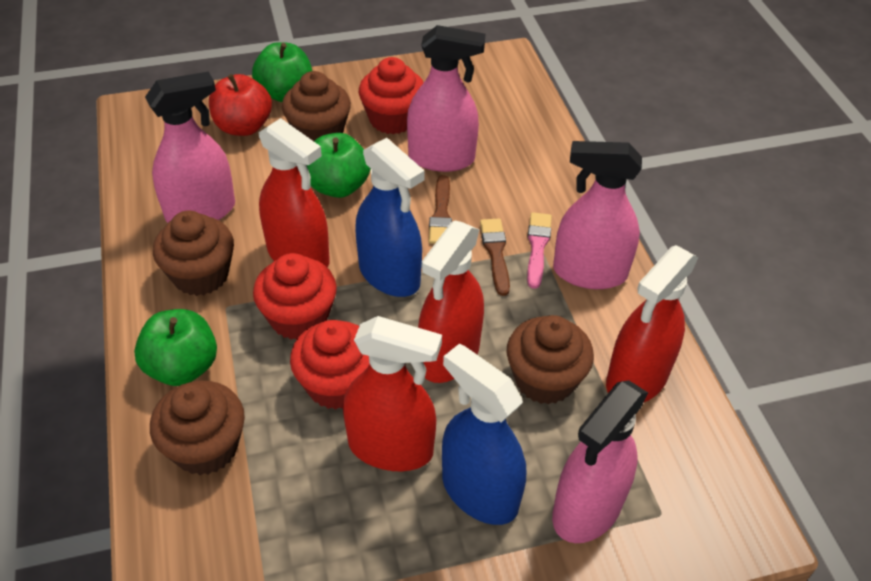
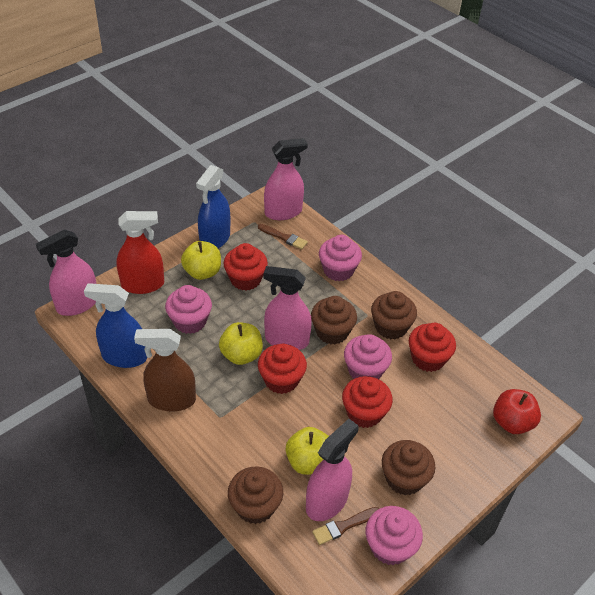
brown spray bottle: 0 -> 1
green apple: 3 -> 0
pink brush: 1 -> 0
pink cupcake: 0 -> 4
red cupcake: 3 -> 4
red spray bottle: 4 -> 1
yellow apple: 0 -> 3

